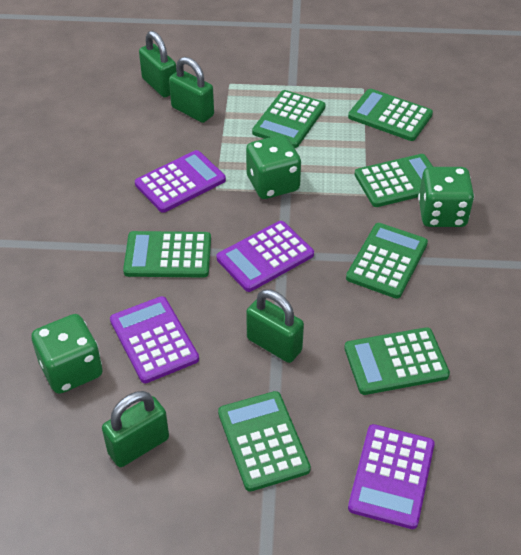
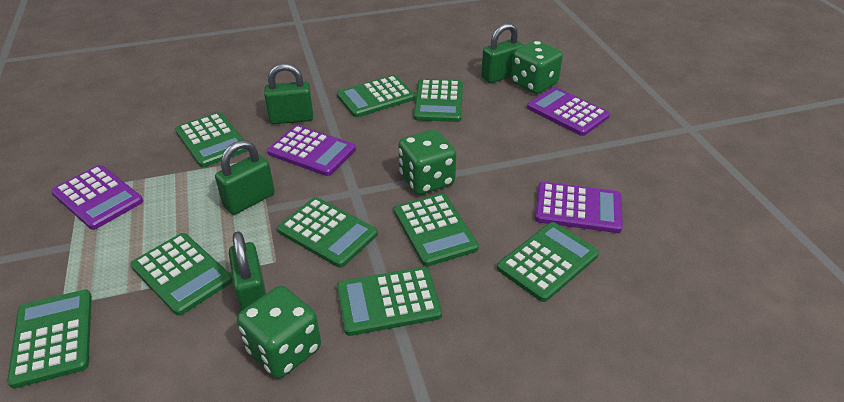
green calculator: 7 -> 9

